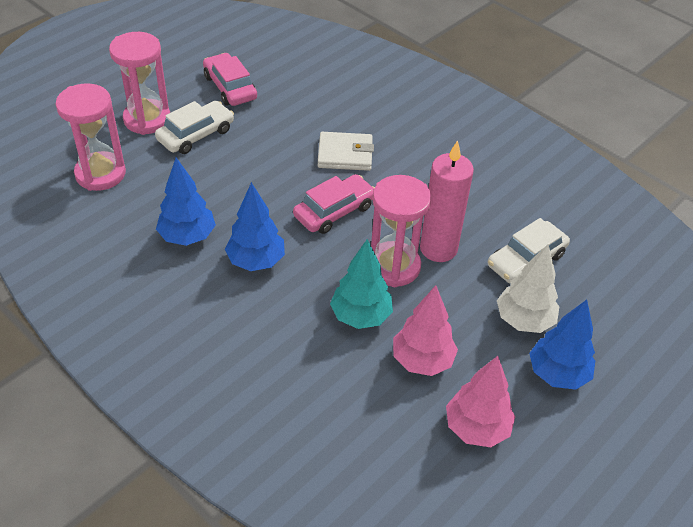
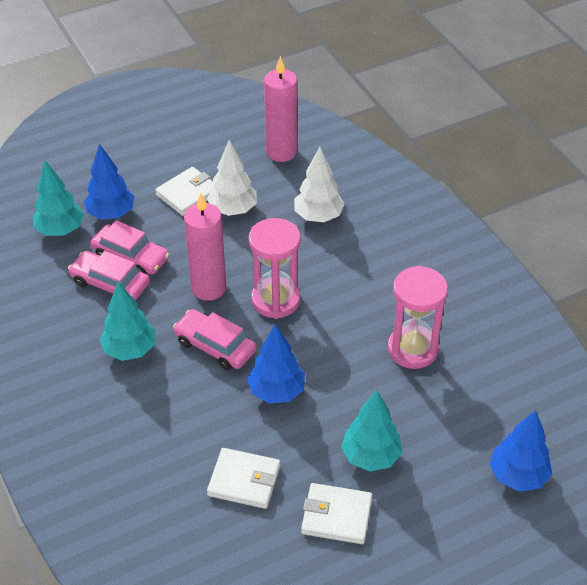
pink candle: 1 -> 2
pink car: 2 -> 3
pink hourglass: 3 -> 2
pink tree: 2 -> 0
turquoise tree: 1 -> 3
white car: 2 -> 0
white tree: 1 -> 2
white wallet: 1 -> 3

